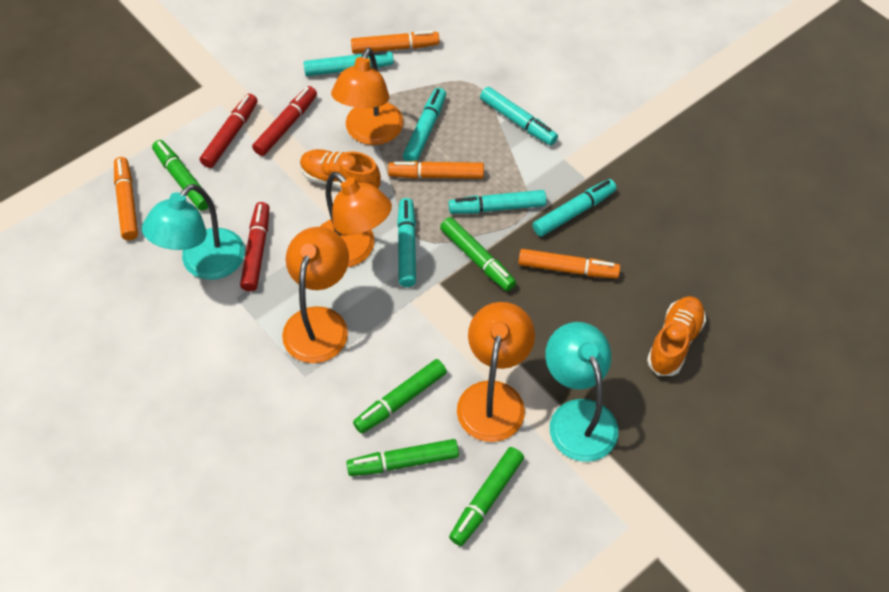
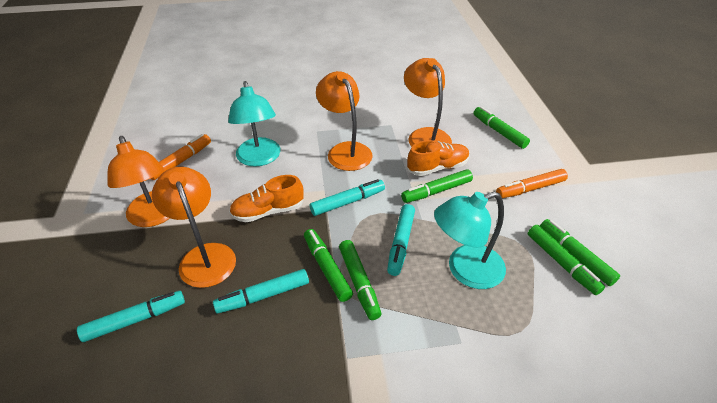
green marker: 5 -> 6
orange marker: 4 -> 2
red marker: 3 -> 0
turquoise marker: 6 -> 4

